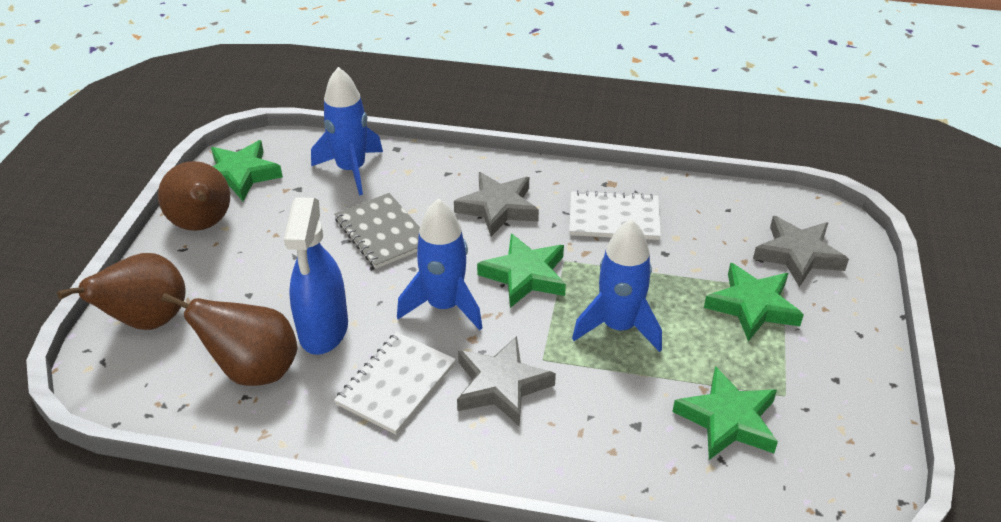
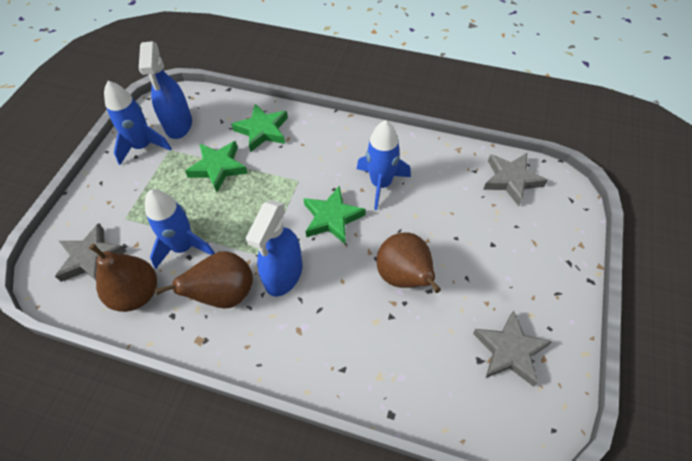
blue spray bottle: 1 -> 2
green star: 4 -> 3
grey notebook: 1 -> 0
white notebook: 2 -> 0

